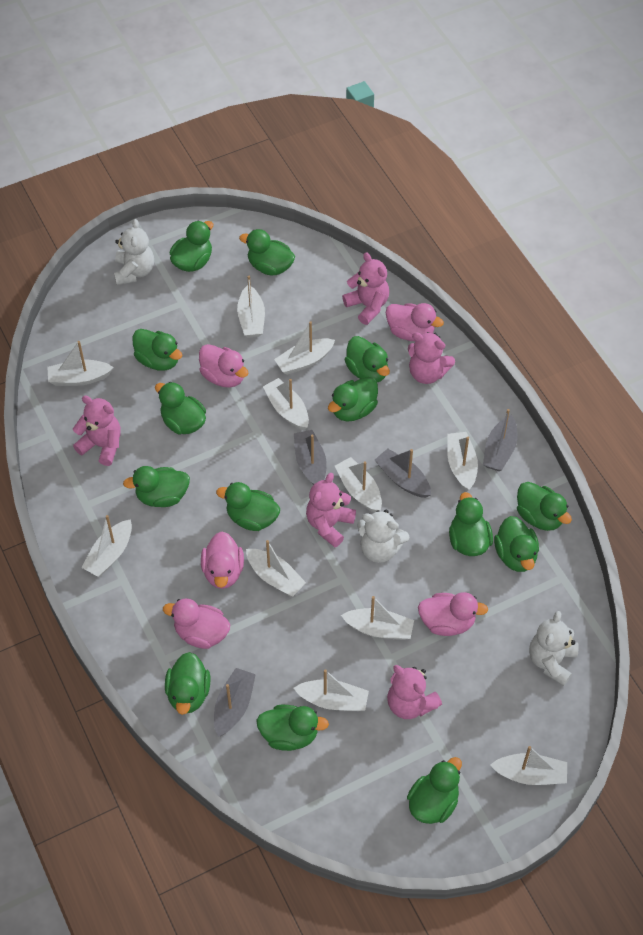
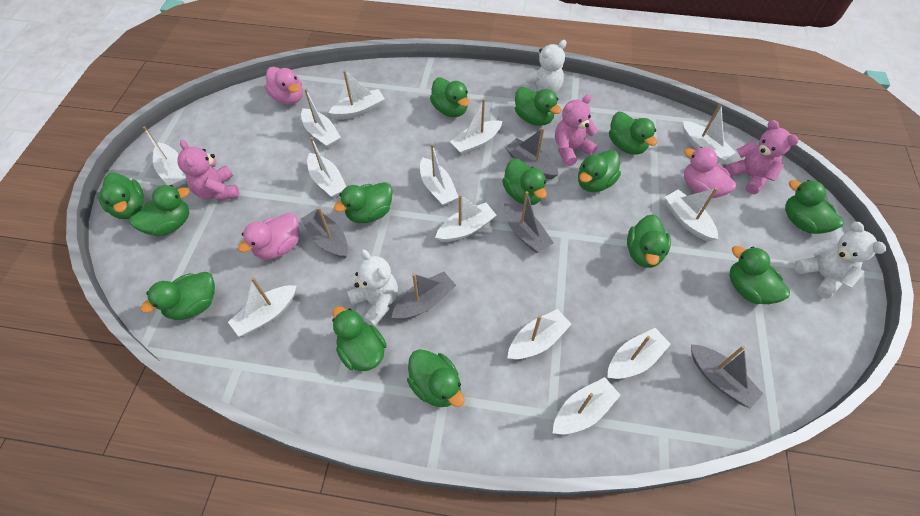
grey boat: 4 -> 5
pink duck: 5 -> 3
pink teddy bear: 5 -> 3
white boat: 11 -> 13

